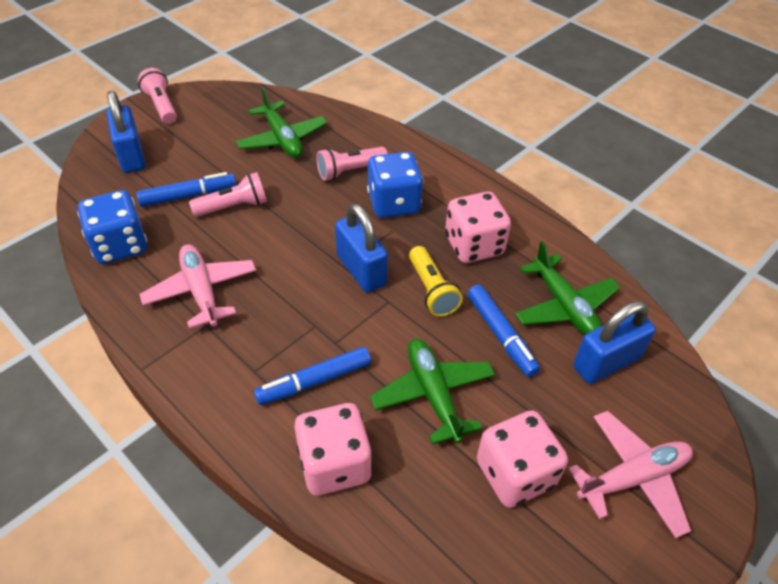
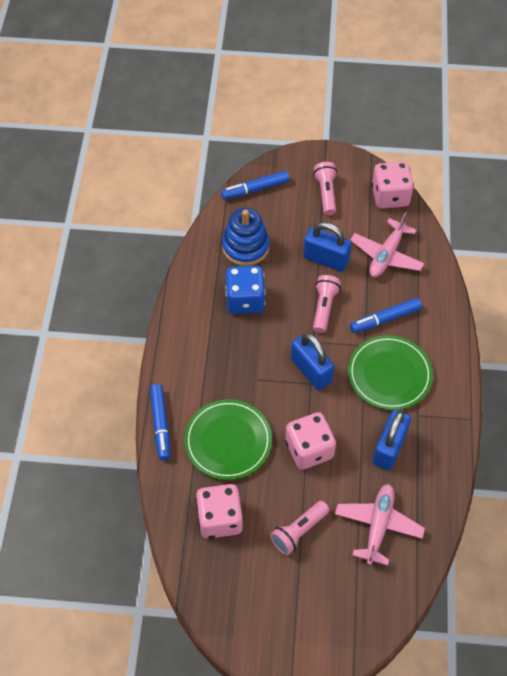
blue dice: 2 -> 1
blue stacking toy: 0 -> 1
green plane: 3 -> 0
green plate: 0 -> 2
yellow flashlight: 1 -> 0

